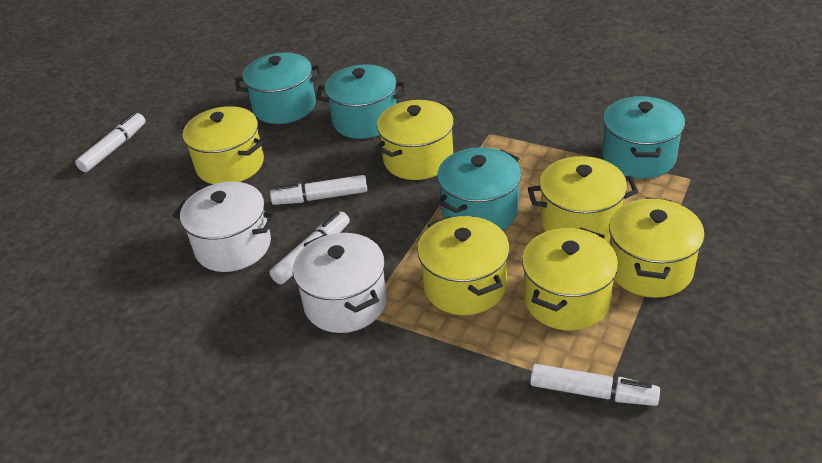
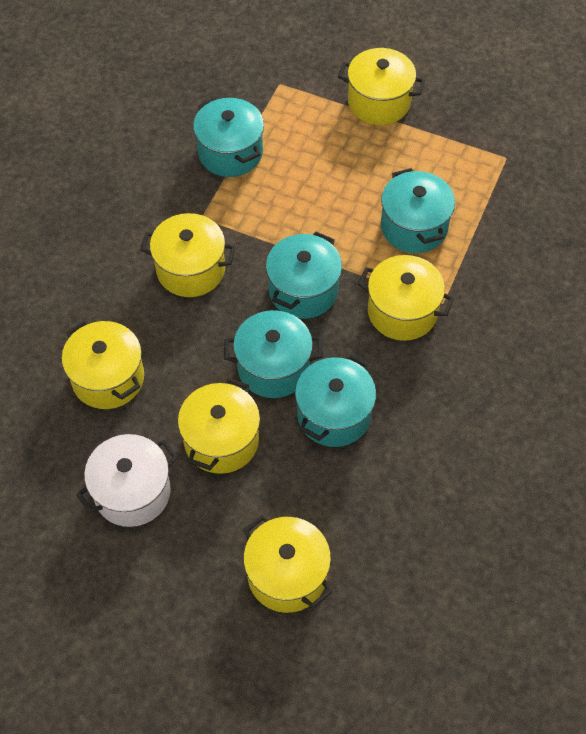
turquoise pot: 4 -> 5
white marker: 4 -> 0
white pot: 2 -> 1

